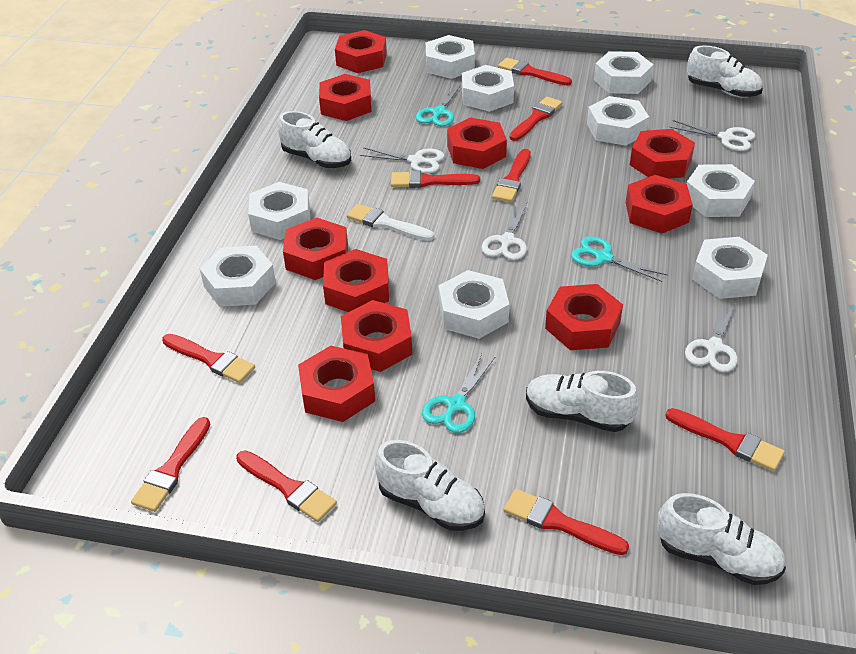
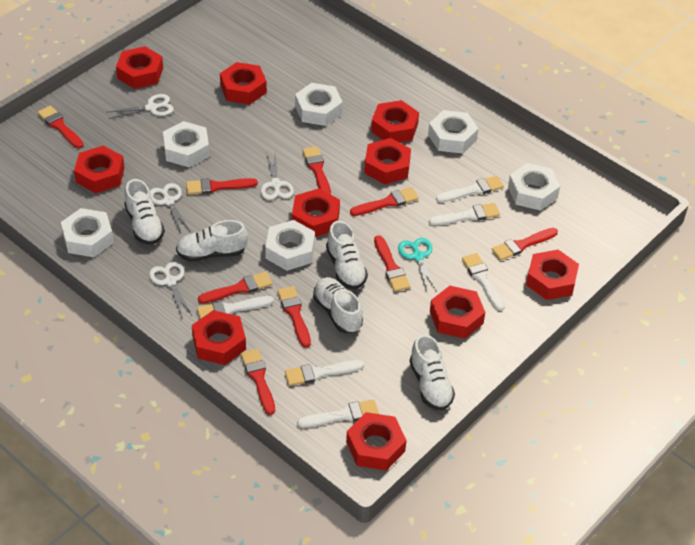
turquoise scissors: 3 -> 1
white brush: 1 -> 6
white nut: 9 -> 6

